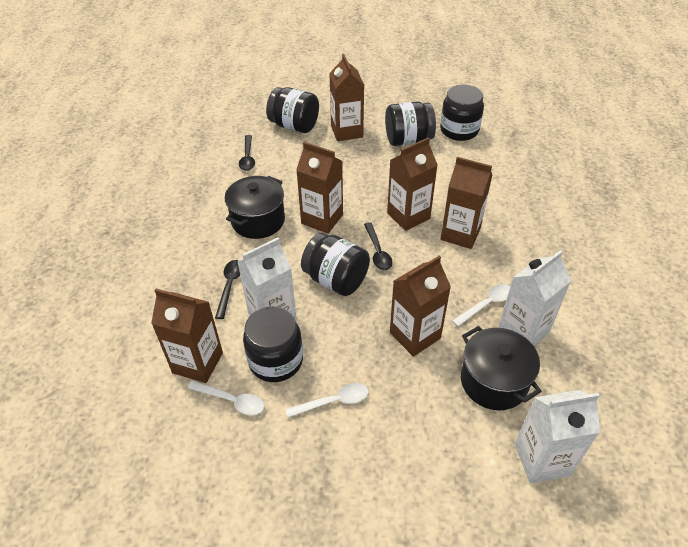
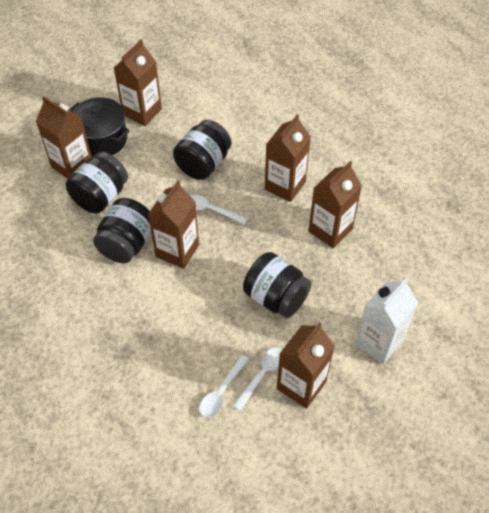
black jar: 5 -> 4
black pot: 2 -> 1
black spoon: 3 -> 0
white carton: 3 -> 1

